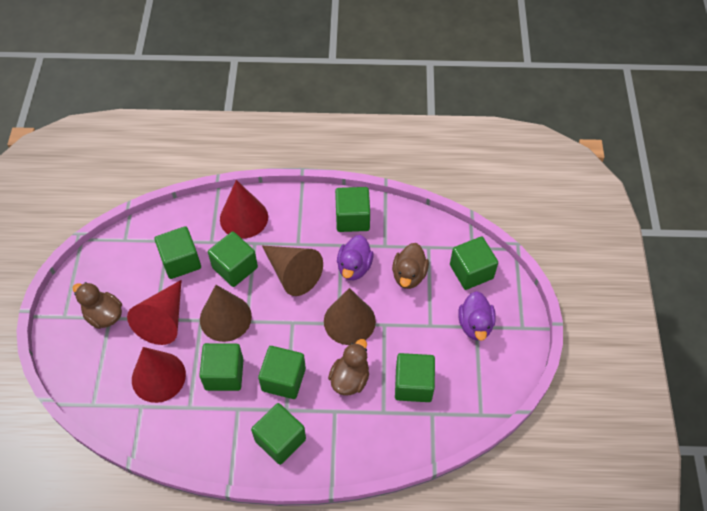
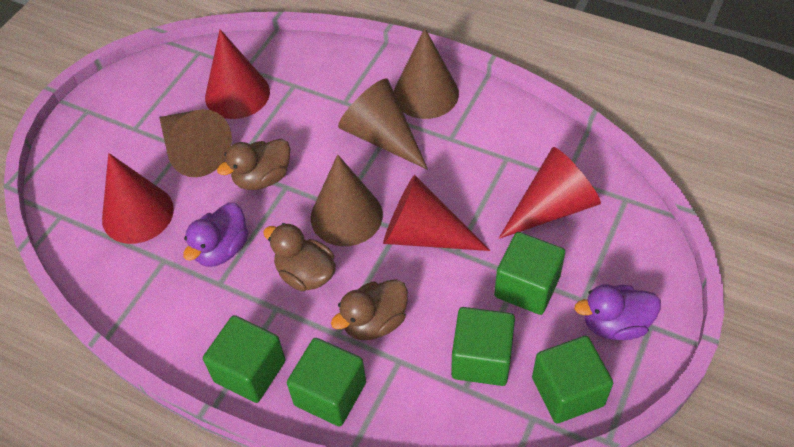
brown cone: 3 -> 4
green cube: 8 -> 5
red cone: 3 -> 4

